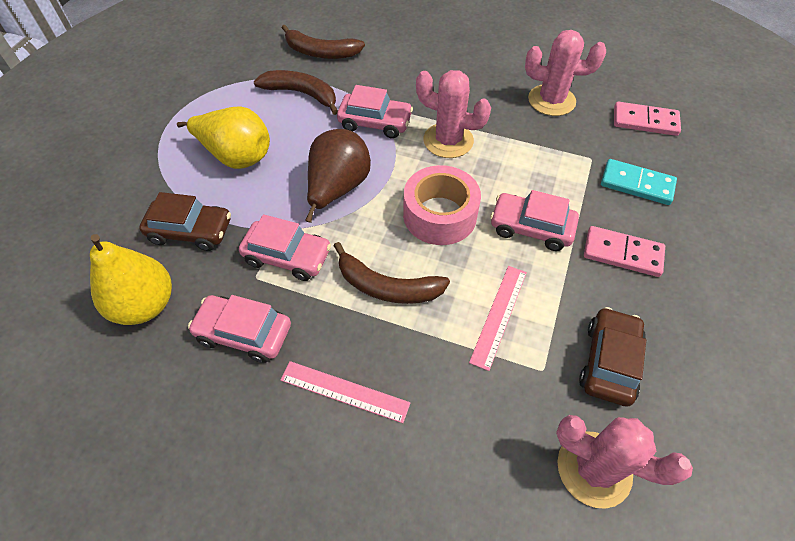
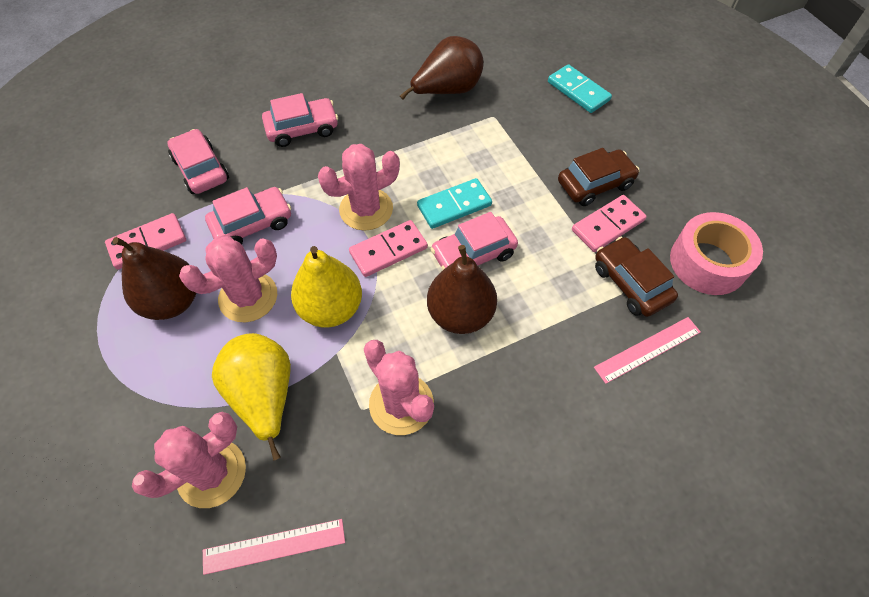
brown banana: 3 -> 0
brown pear: 1 -> 3
pink cactus: 3 -> 4
pink domino: 2 -> 3
turquoise domino: 1 -> 2

